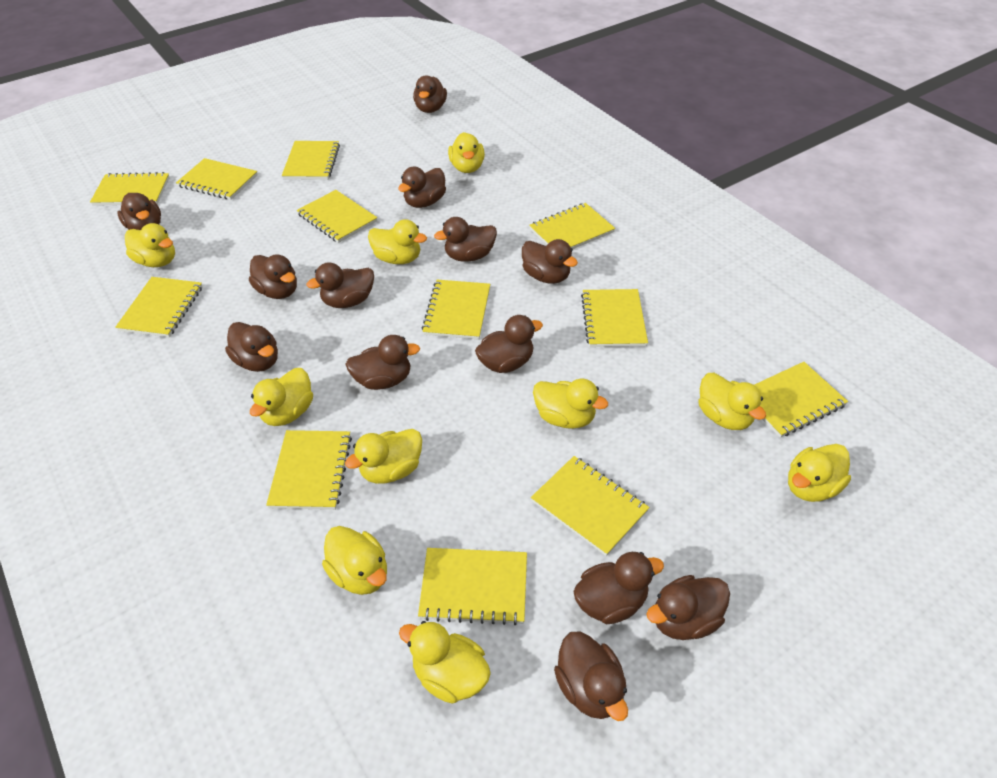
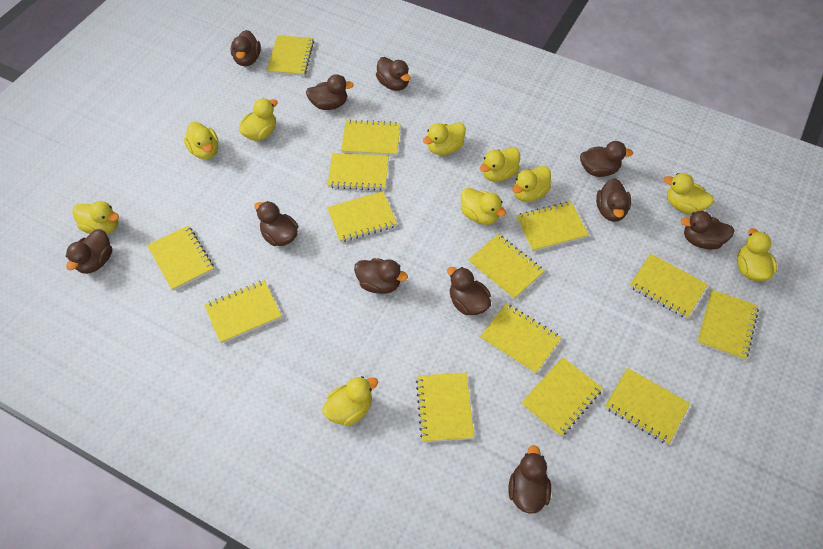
brown duck: 13 -> 11
yellow notebook: 12 -> 14

